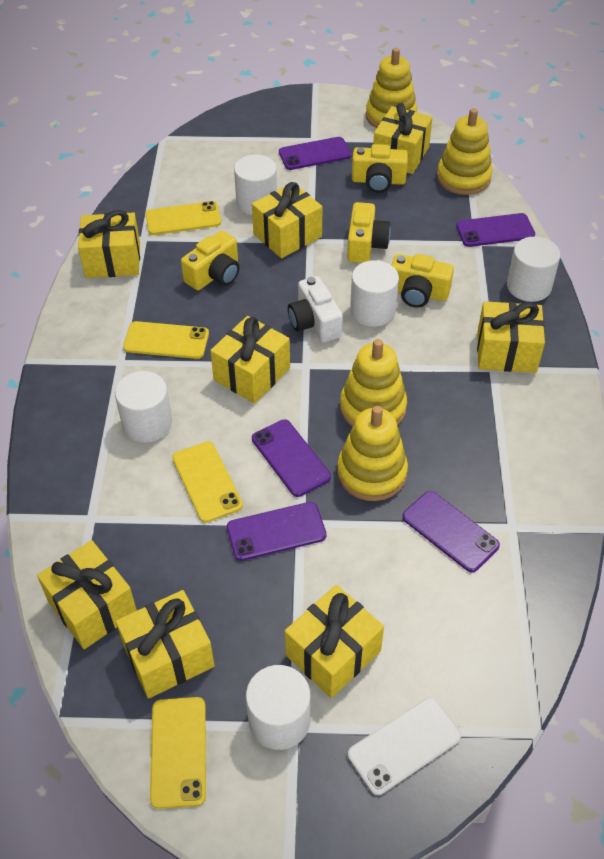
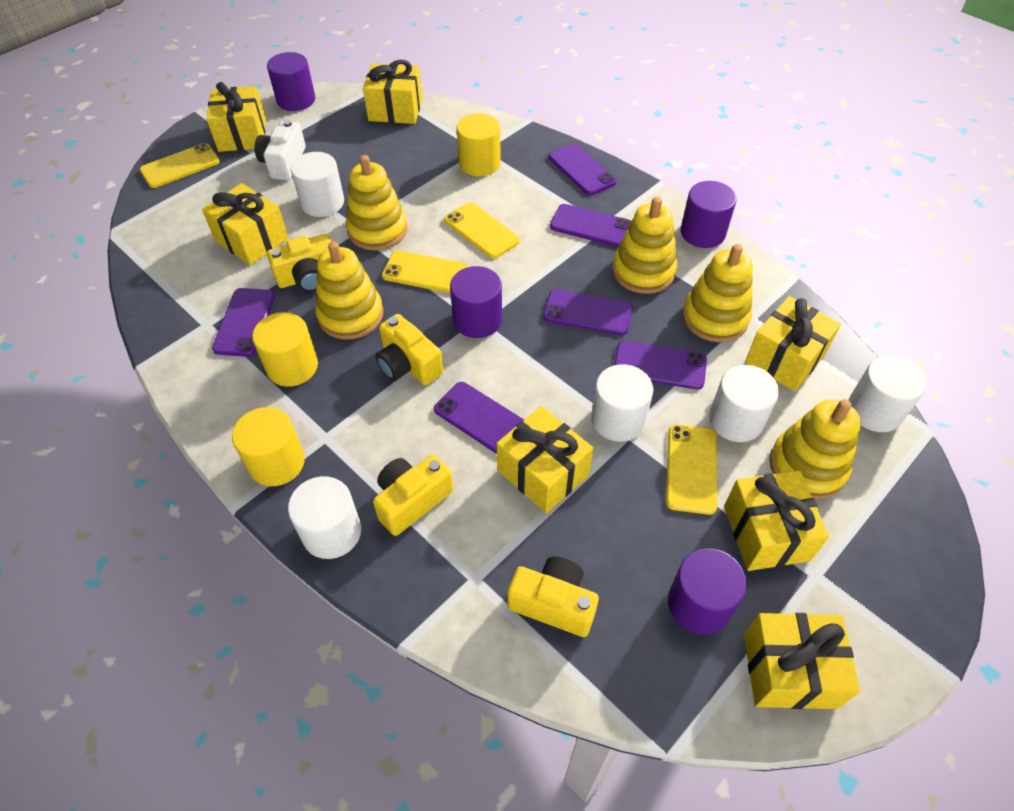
purple cylinder: 0 -> 4
purple phone: 5 -> 6
white phone: 1 -> 0
yellow cylinder: 0 -> 3
yellow gift: 8 -> 7
yellow stacking toy: 4 -> 5

